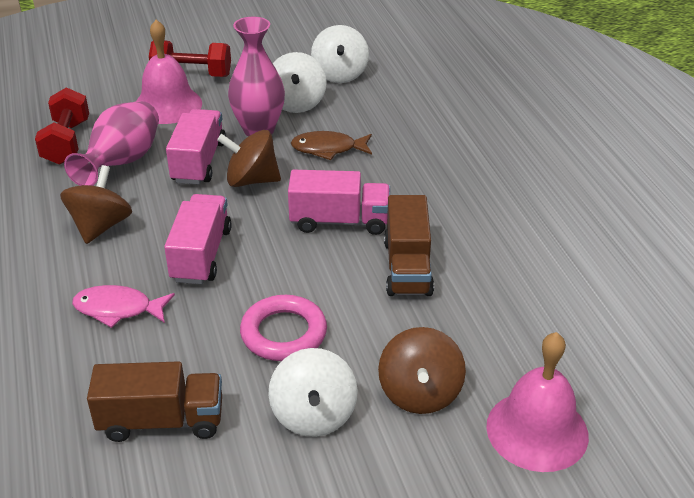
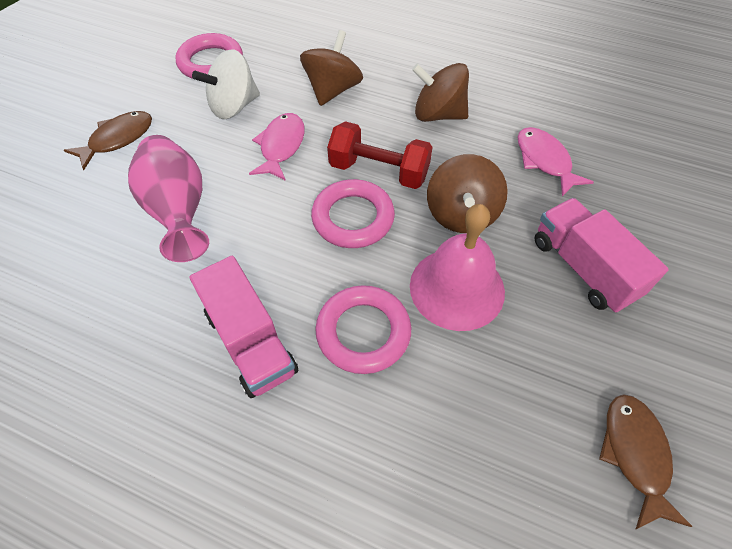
brown fish: 1 -> 2
brown truck: 2 -> 0
pink bell: 2 -> 1
pink fish: 1 -> 2
pink ring: 1 -> 3
pink truck: 3 -> 2
pink vase: 2 -> 1
red dumbbell: 2 -> 1
white spinning top: 3 -> 1

